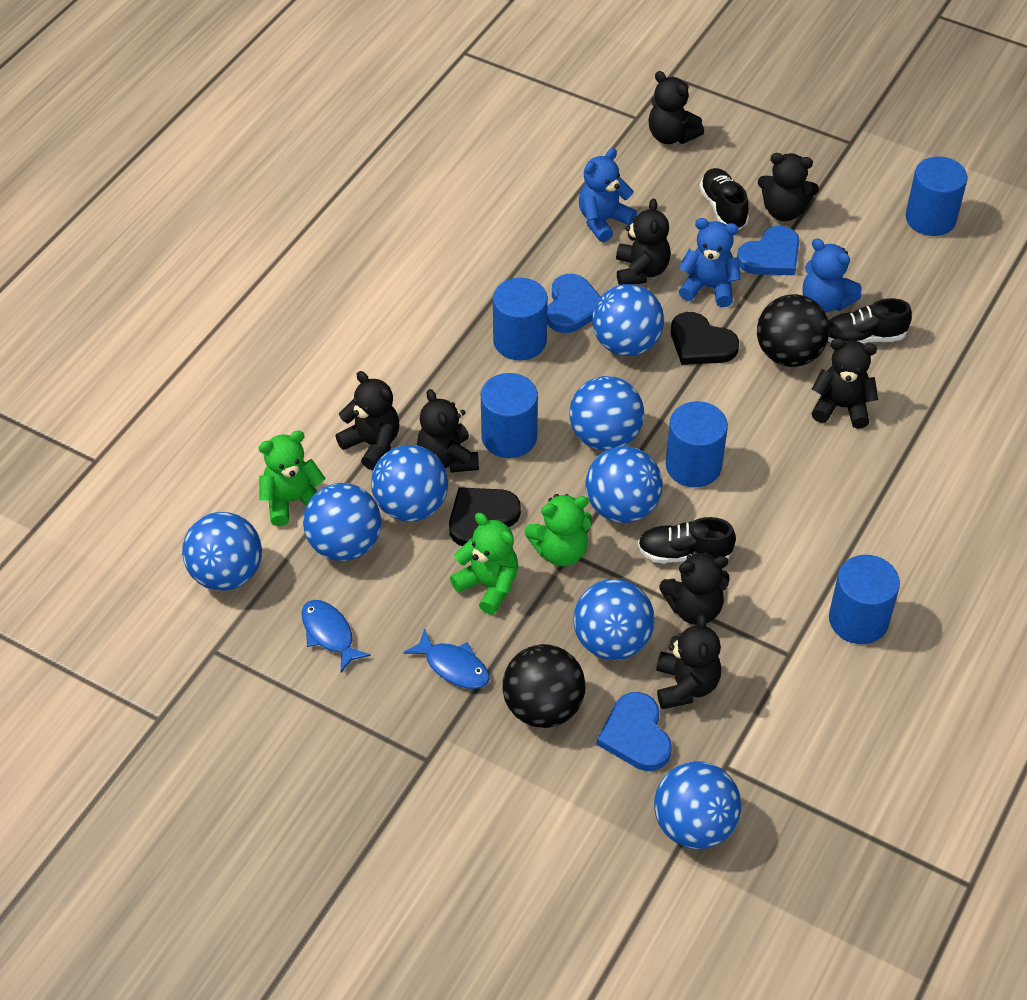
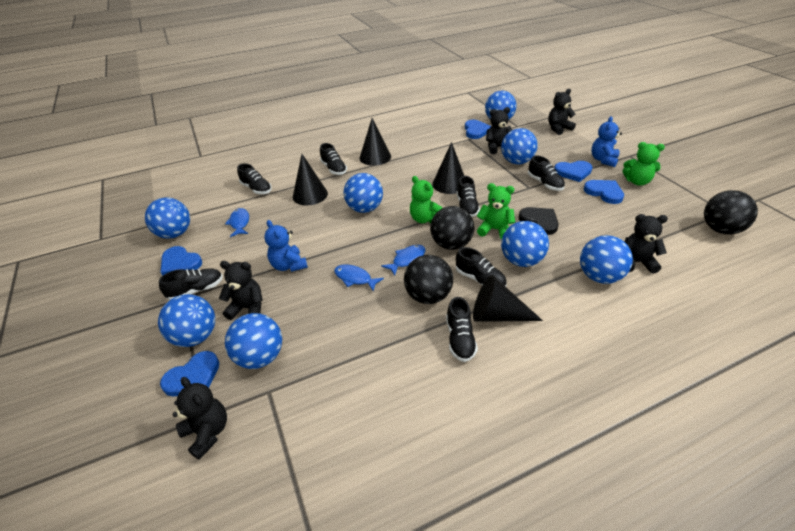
black ball: 2 -> 3
black cone: 0 -> 4
black heart: 2 -> 1
black shoe: 3 -> 7
black teddy bear: 8 -> 5
blue cylinder: 5 -> 0
blue fish: 2 -> 3
blue heart: 3 -> 5
blue teddy bear: 3 -> 2

